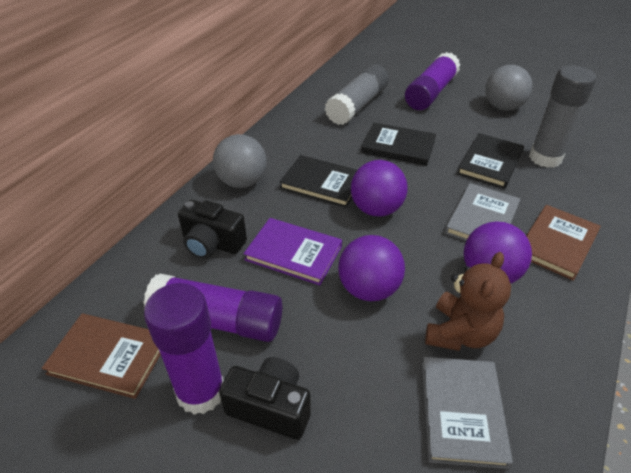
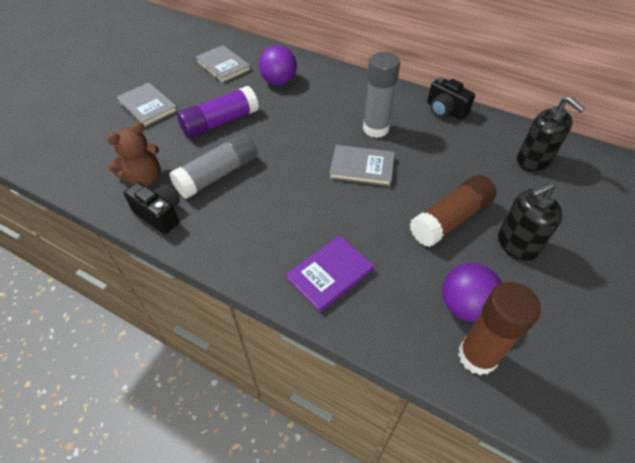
black book: 3 -> 0
black soap dispenser: 0 -> 2
brown book: 2 -> 0
brown glue stick: 0 -> 2
grey ball: 2 -> 0
grey book: 2 -> 3
purple ball: 3 -> 2
purple glue stick: 3 -> 1

